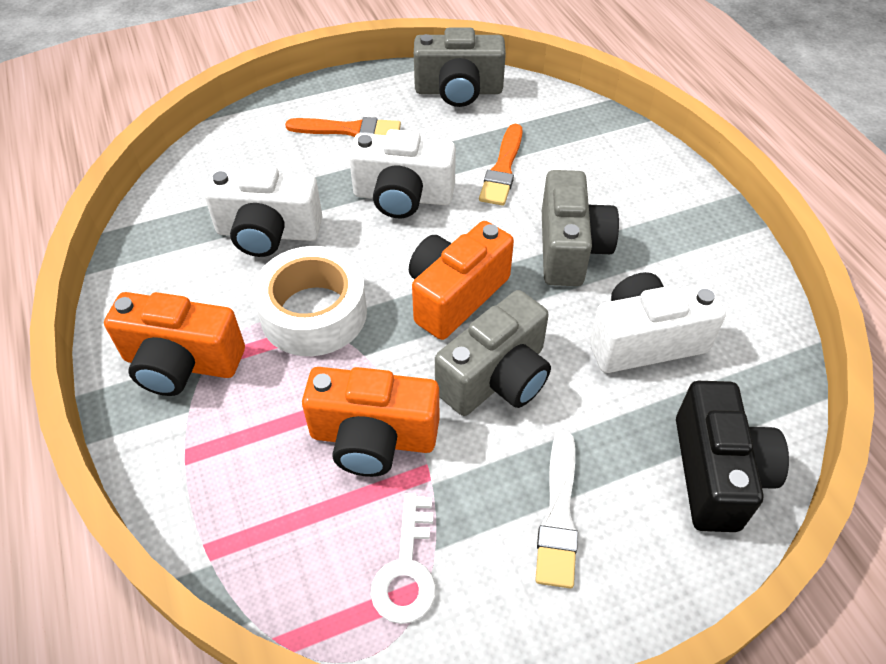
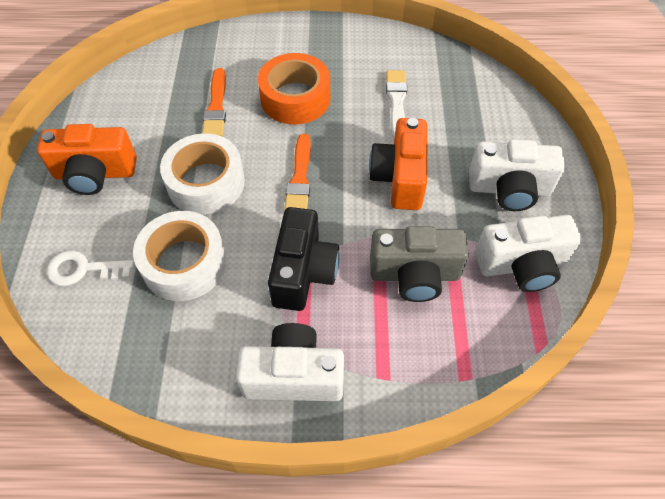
grey camera: 3 -> 1
orange camera: 3 -> 2
orange tape: 0 -> 1
white tape: 1 -> 2

